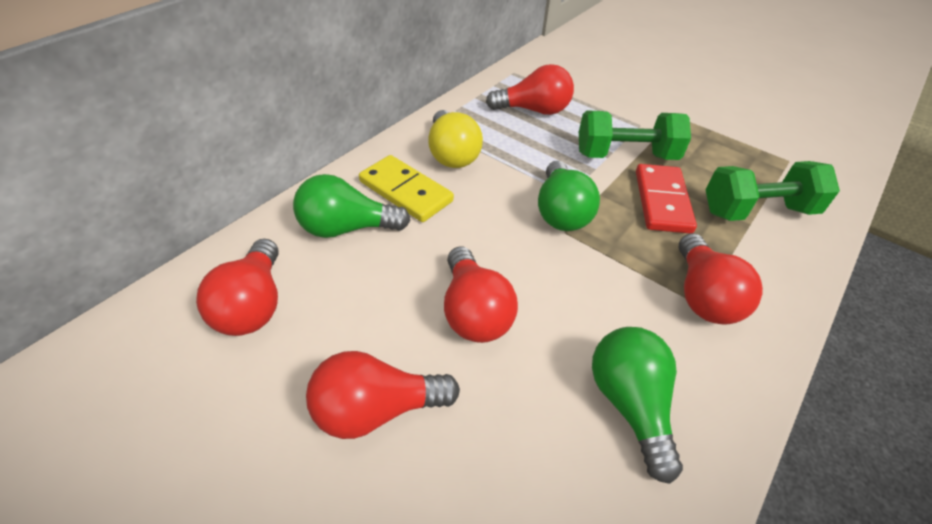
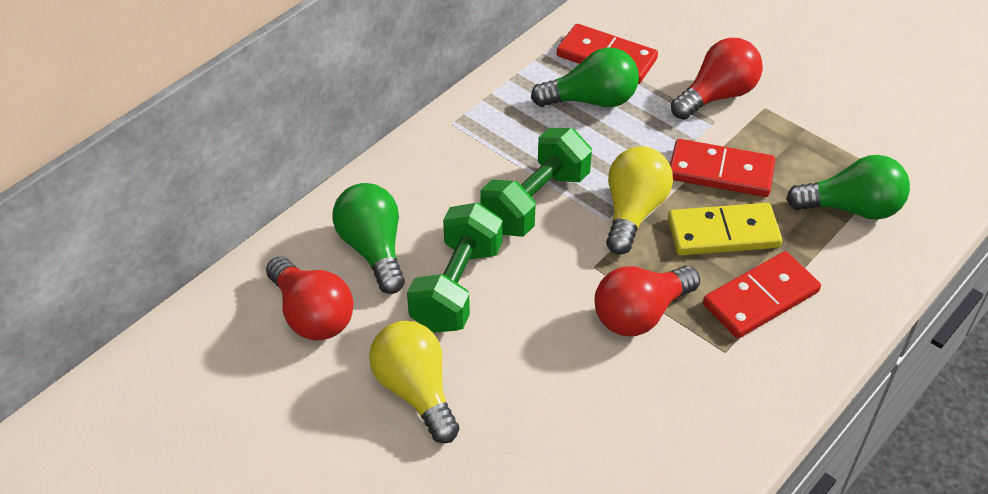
red domino: 1 -> 3
red light bulb: 5 -> 3
yellow light bulb: 1 -> 2

